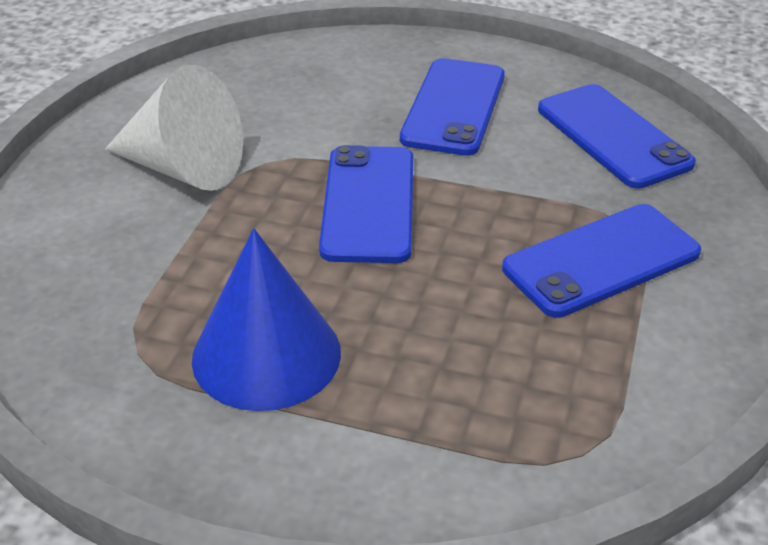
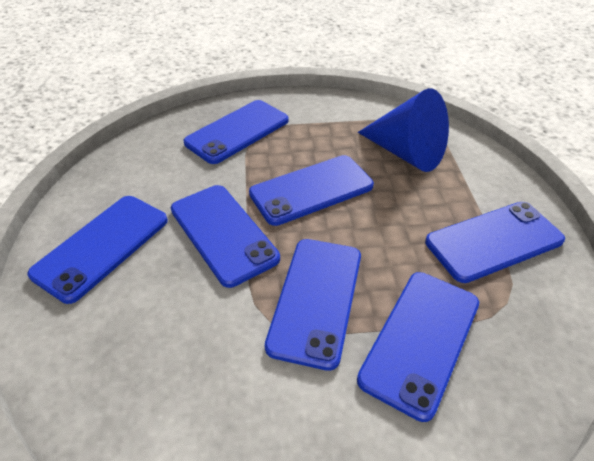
blue phone: 4 -> 7
white cone: 1 -> 0

